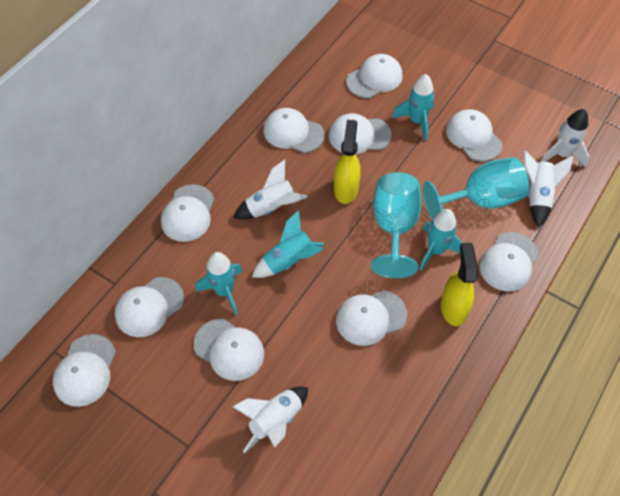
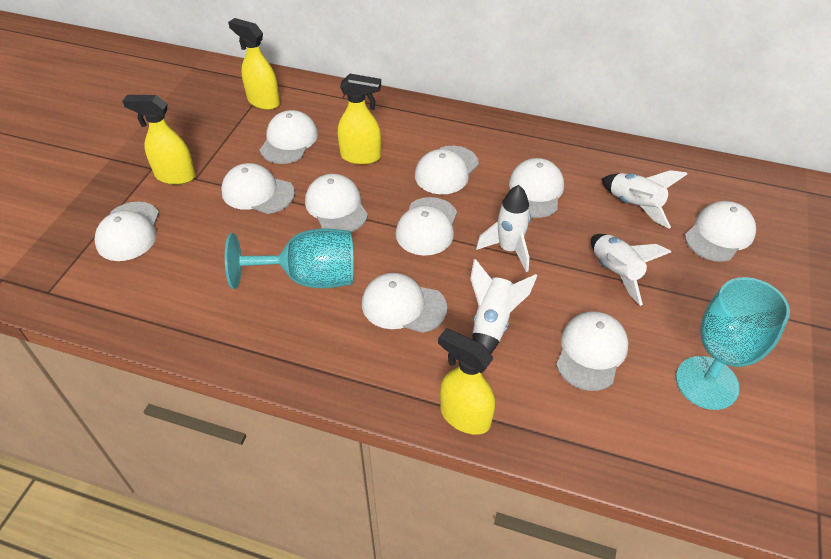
turquoise rocket: 4 -> 0
yellow spray bottle: 2 -> 4

